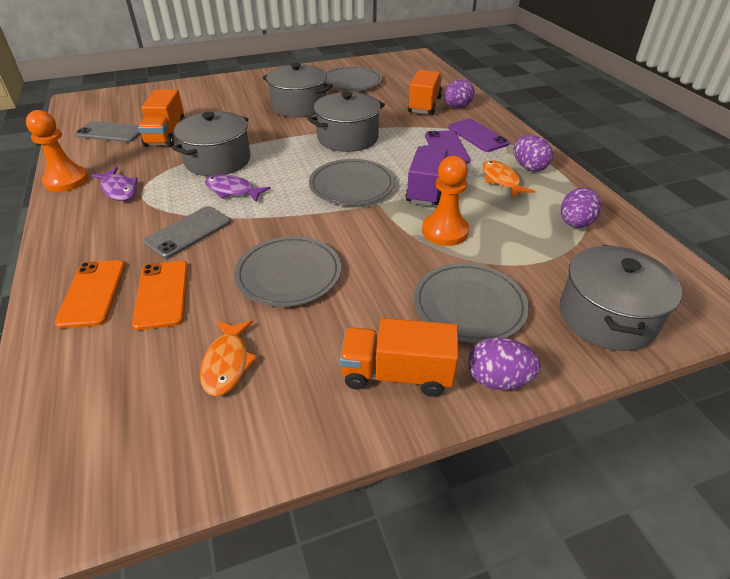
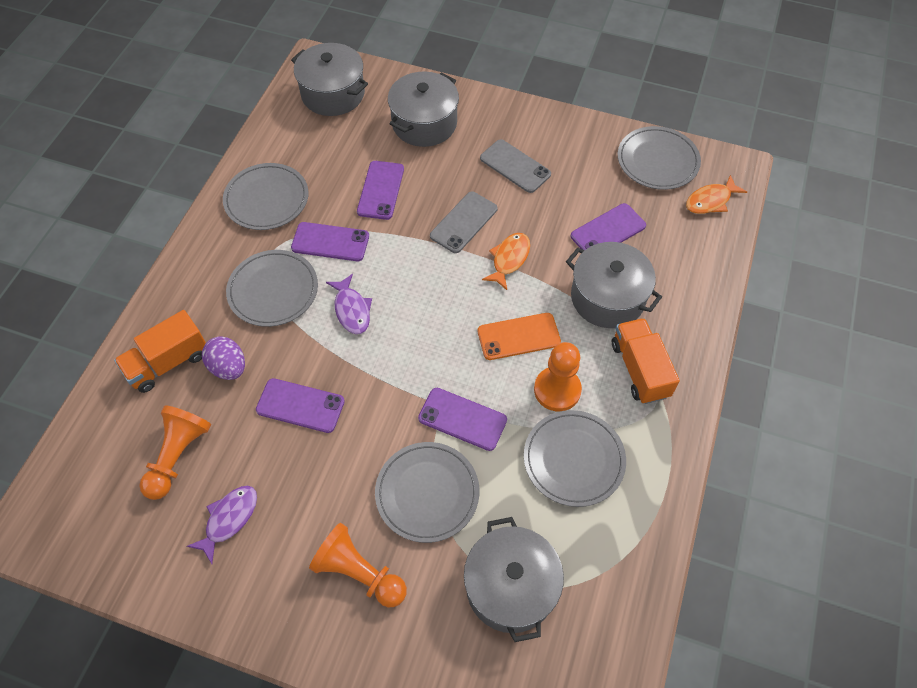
grey plate: 4 -> 5
orange pawn: 2 -> 3
orange phone: 2 -> 1
orange truck: 3 -> 2
purple egg: 4 -> 1
purple phone: 2 -> 5
purple truck: 1 -> 0

